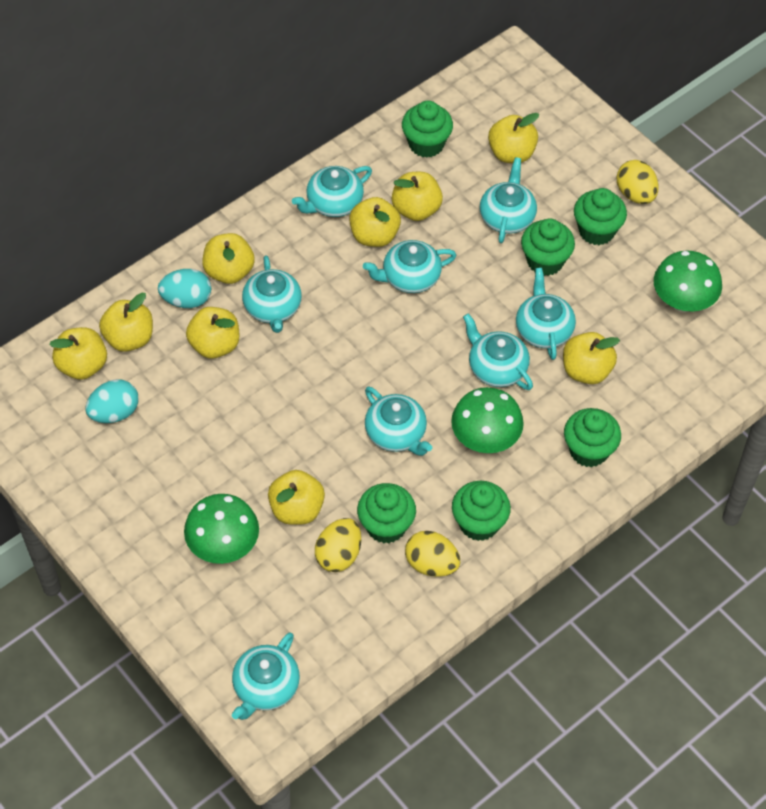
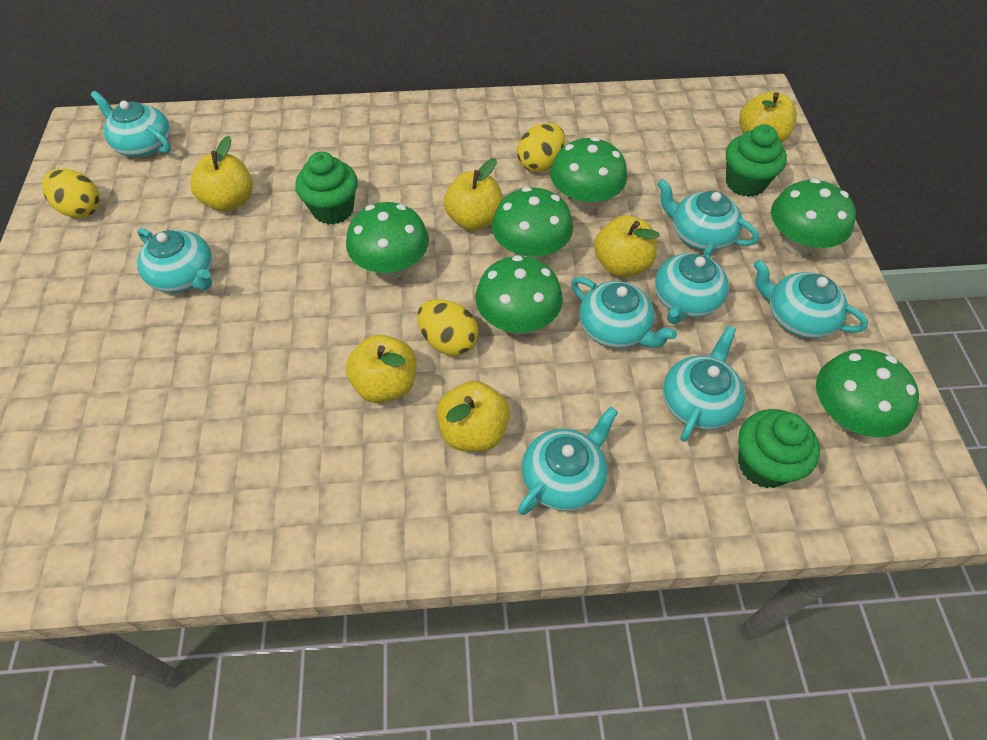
green cupcake: 6 -> 3
green mushroom: 3 -> 6
turquoise egg: 2 -> 0
yellow apple: 9 -> 6

